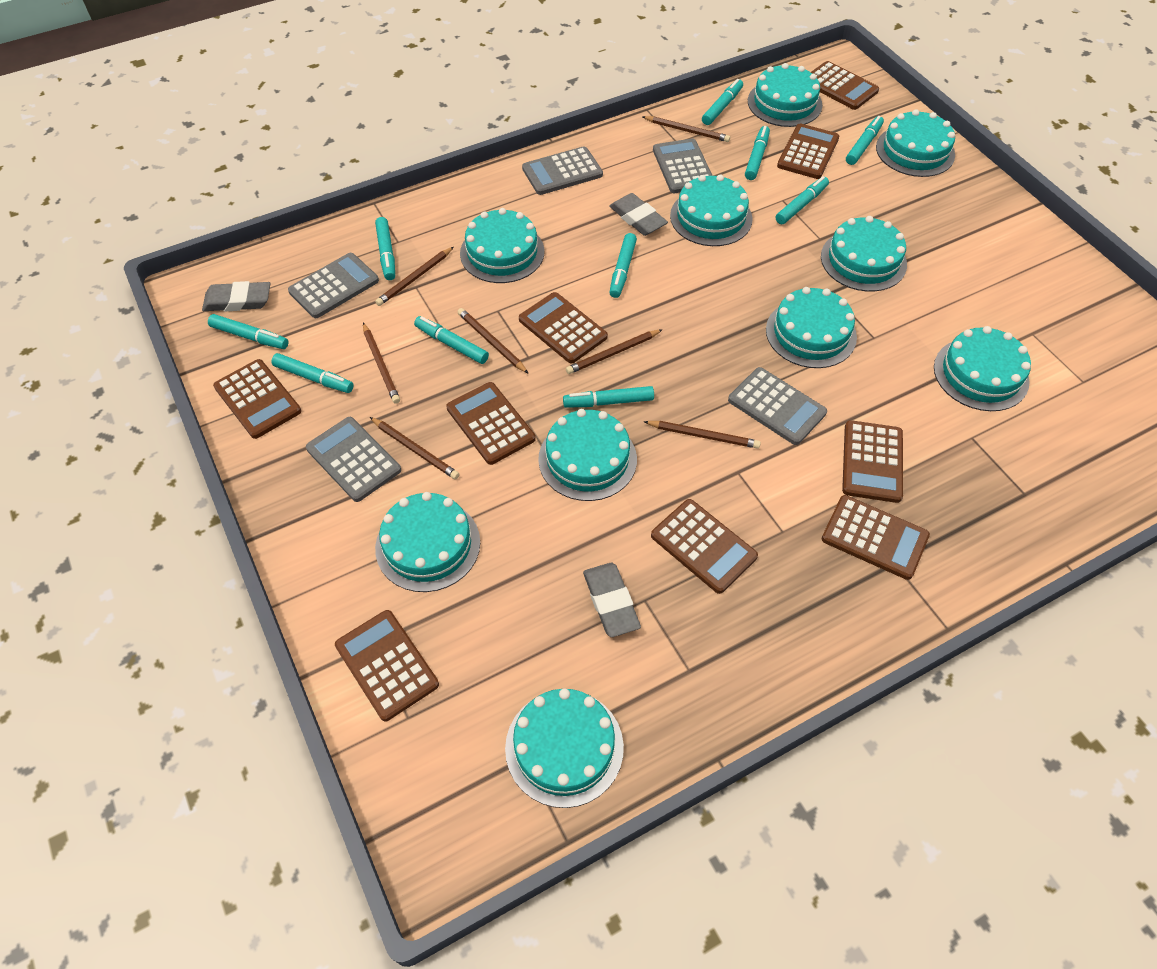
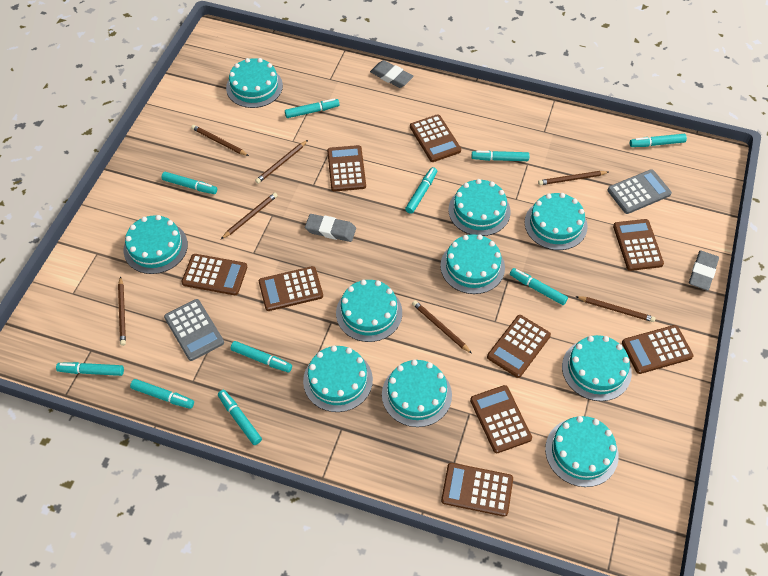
grey calculator: 5 -> 2

